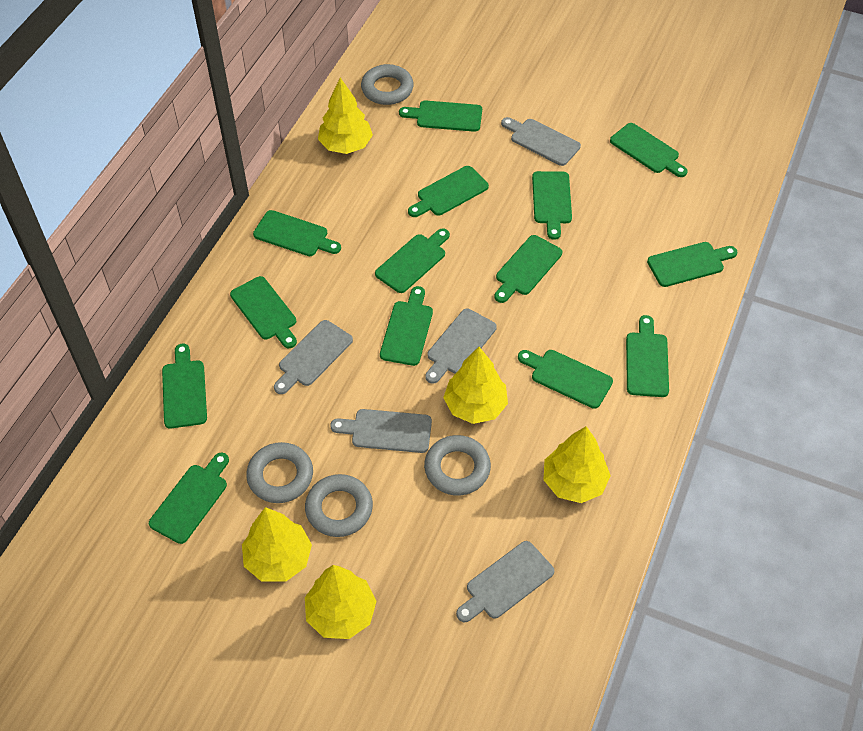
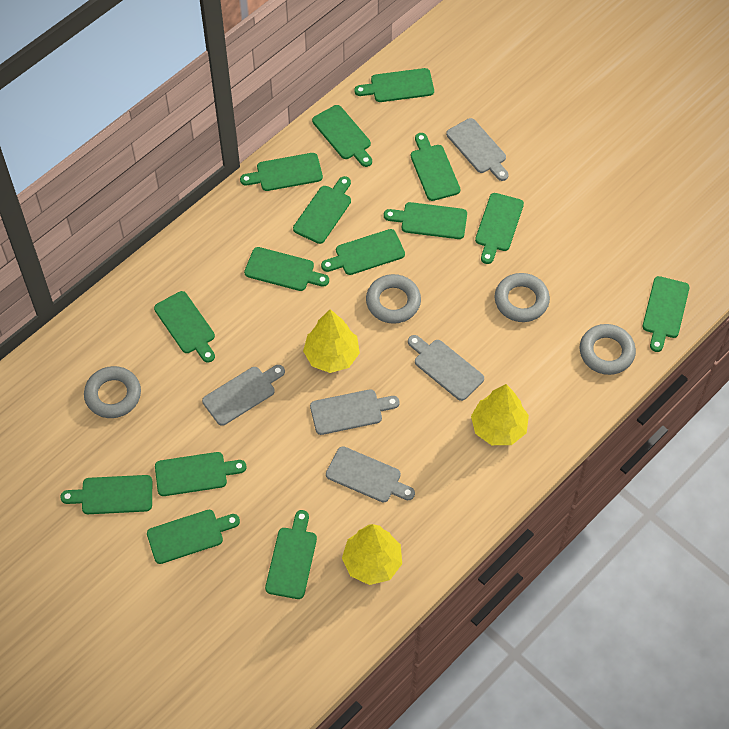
green cutting board: 14 -> 15
yellow tree: 5 -> 3

